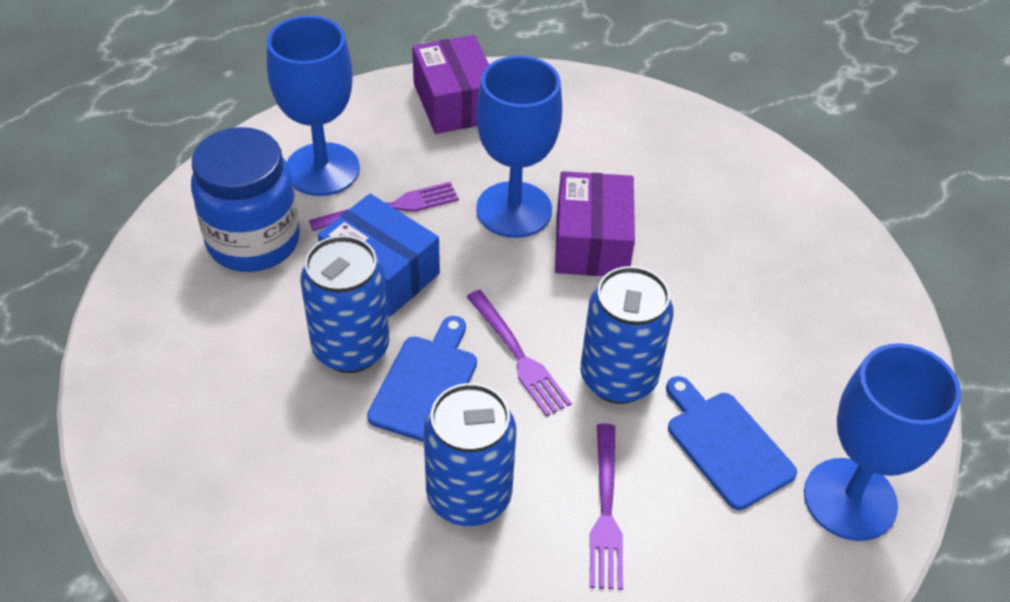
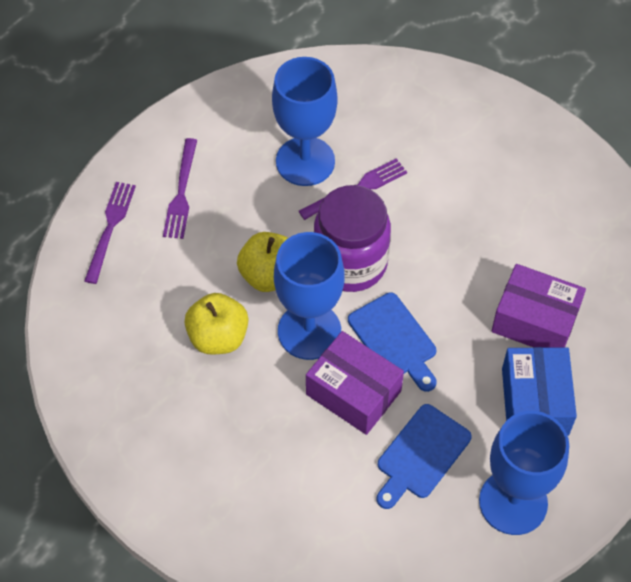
blue can: 3 -> 0
blue jar: 1 -> 0
purple jar: 0 -> 1
yellow apple: 0 -> 2

